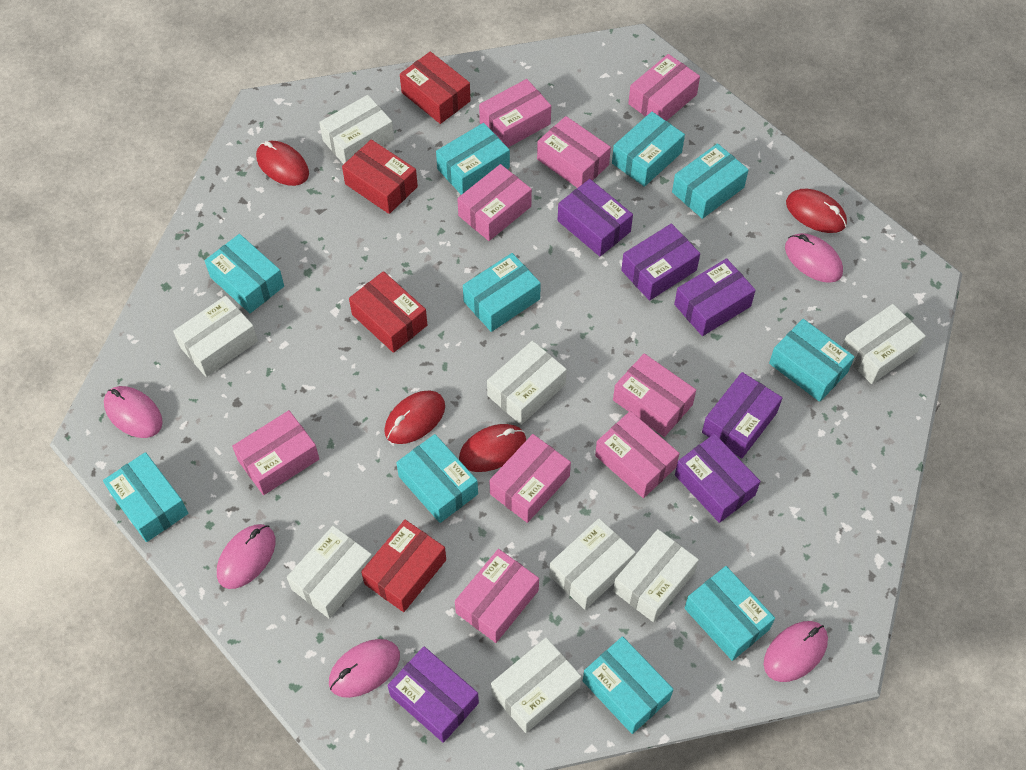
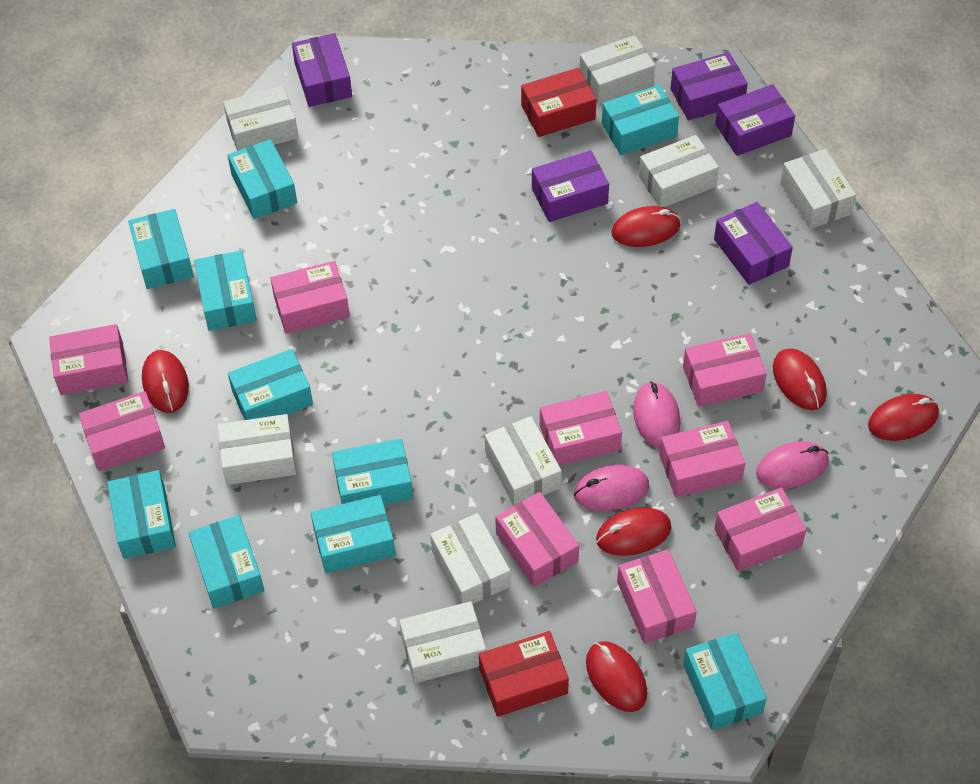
pink mouse: 5 -> 3
purple box: 6 -> 5
red box: 4 -> 2
red mouse: 4 -> 6

